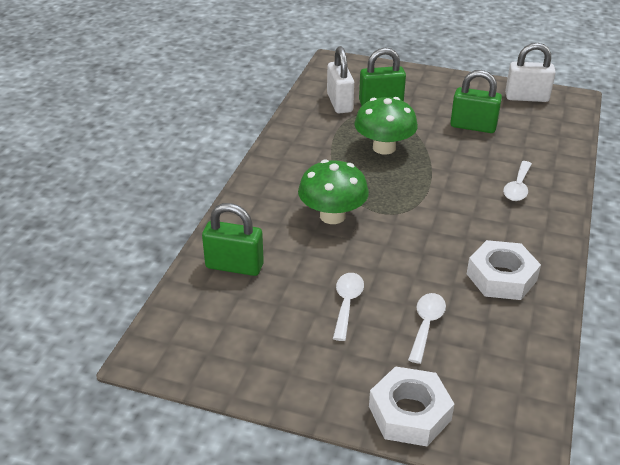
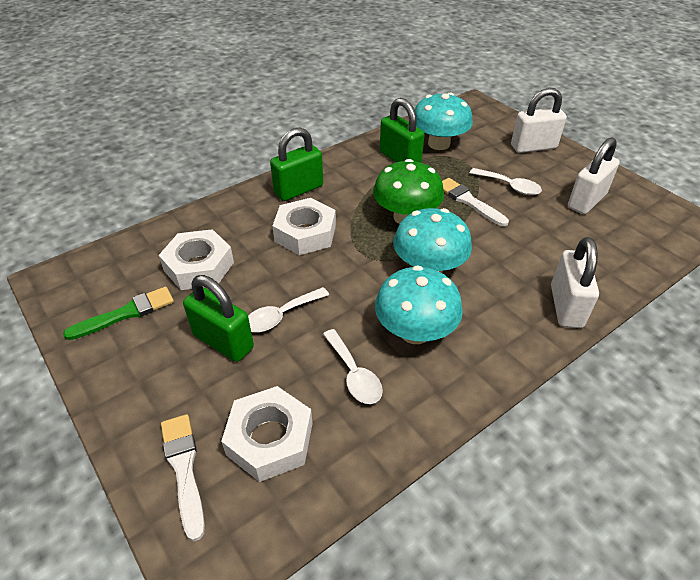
green brush: 0 -> 1
green mushroom: 2 -> 1
turquoise mushroom: 0 -> 3
white brush: 0 -> 2
white nut: 2 -> 3
white padlock: 2 -> 3

